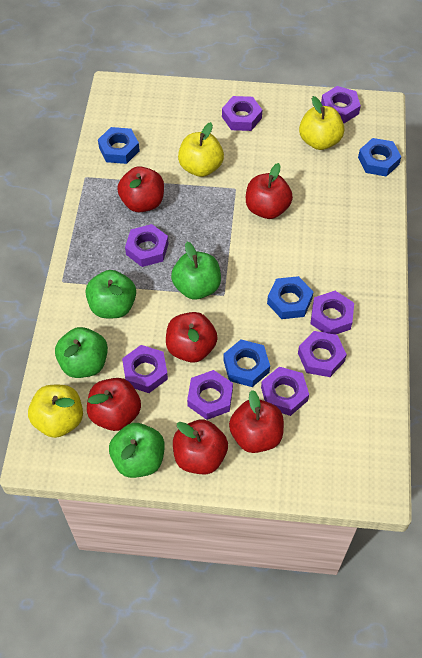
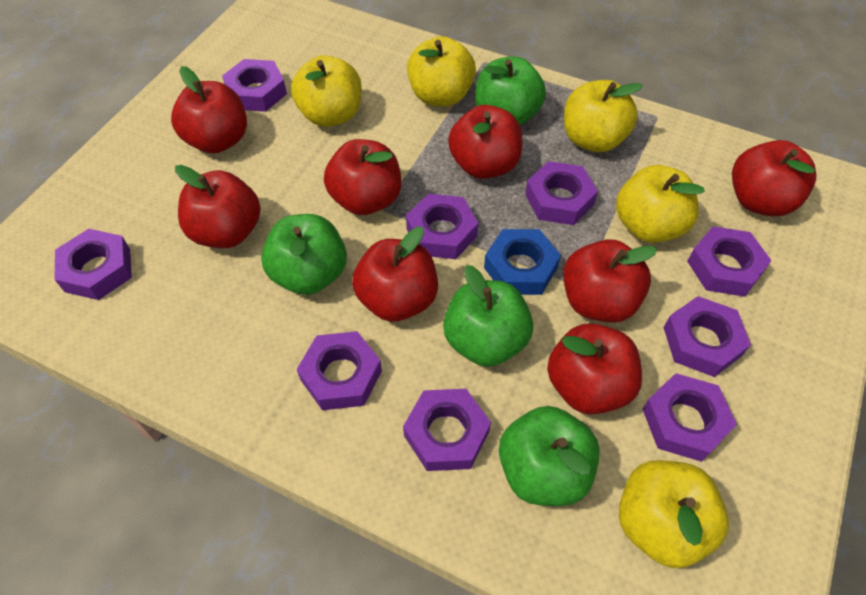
blue nut: 4 -> 1
purple nut: 8 -> 9
red apple: 6 -> 8
yellow apple: 3 -> 5

